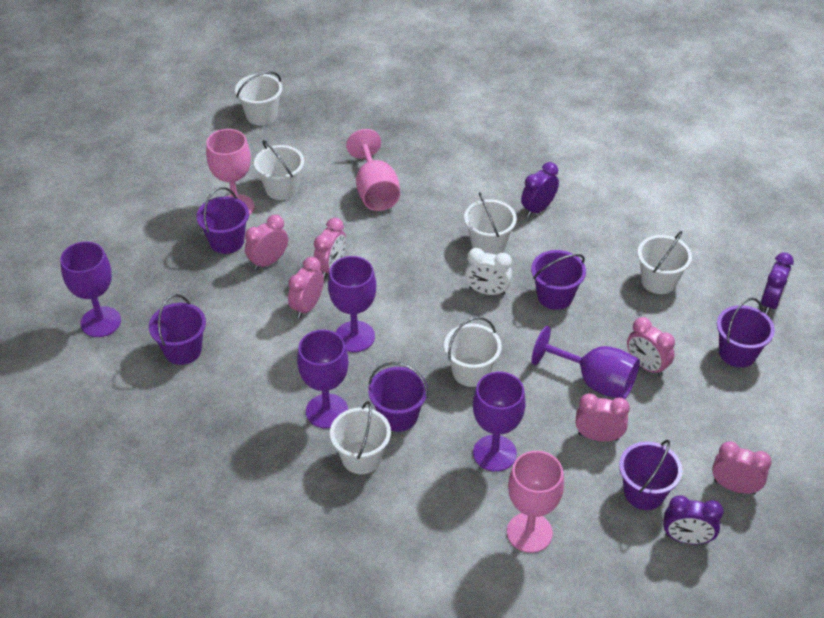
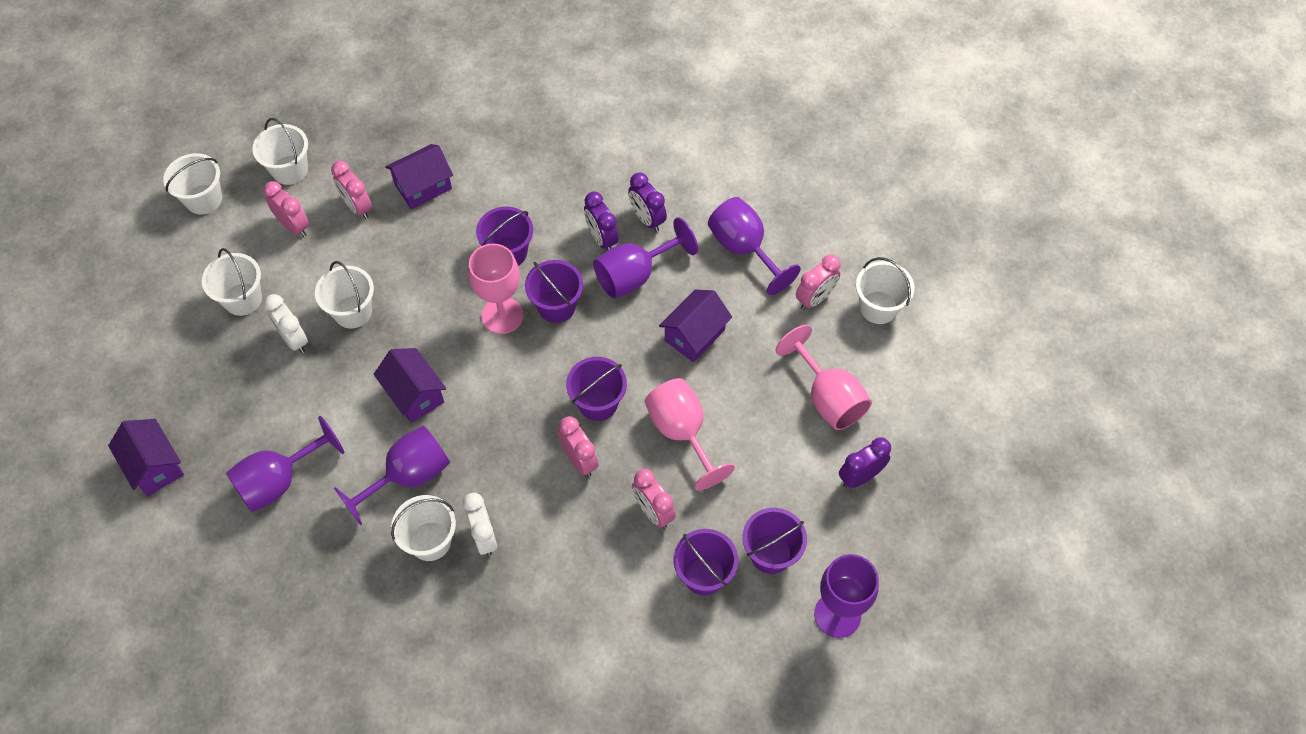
pink clock: 6 -> 5
purple bucket: 6 -> 5
purple house: 0 -> 4
white clock: 1 -> 2

